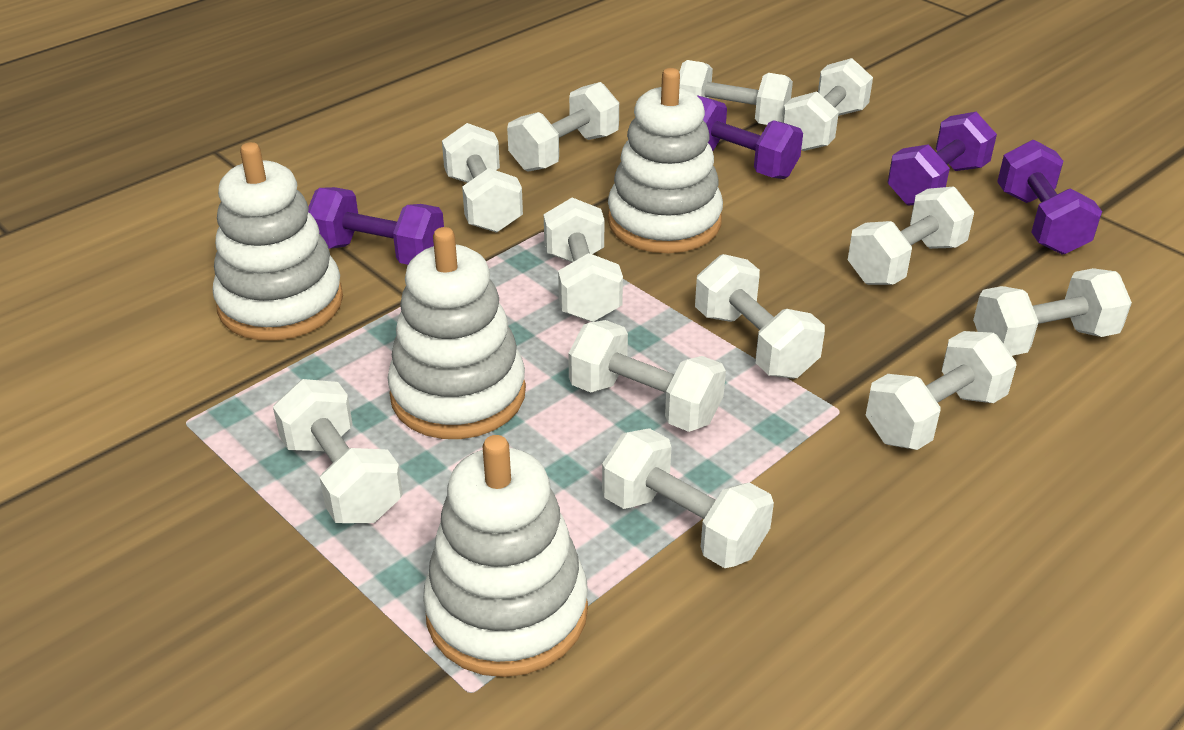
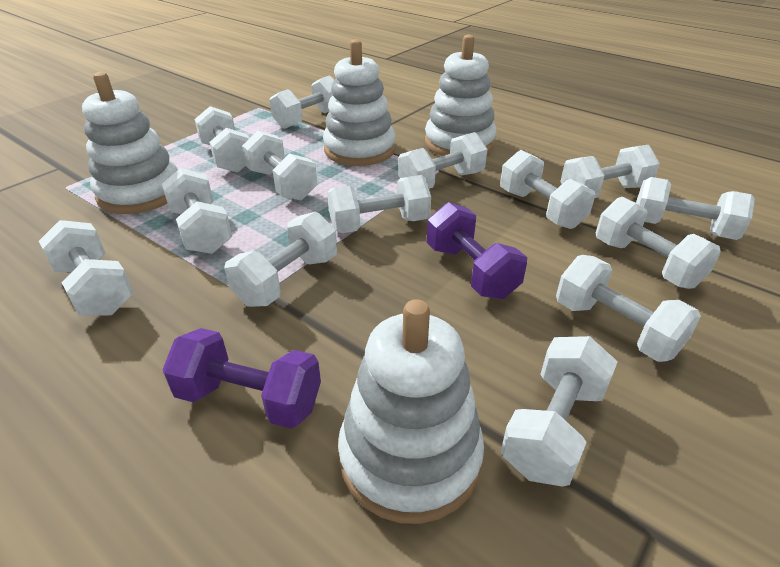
purple dumbbell: 4 -> 2
white dumbbell: 12 -> 14

